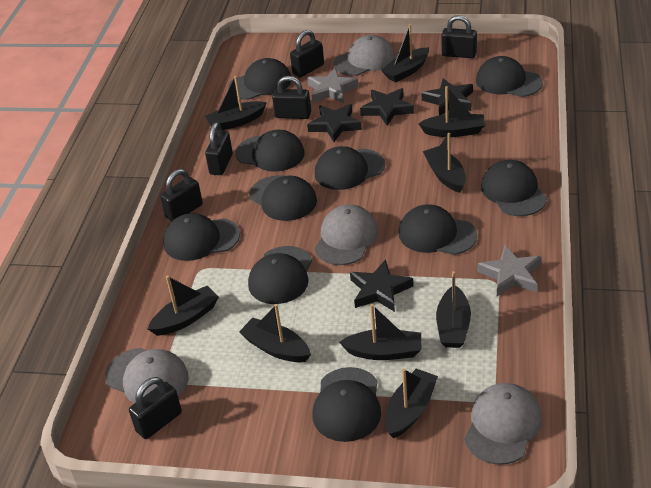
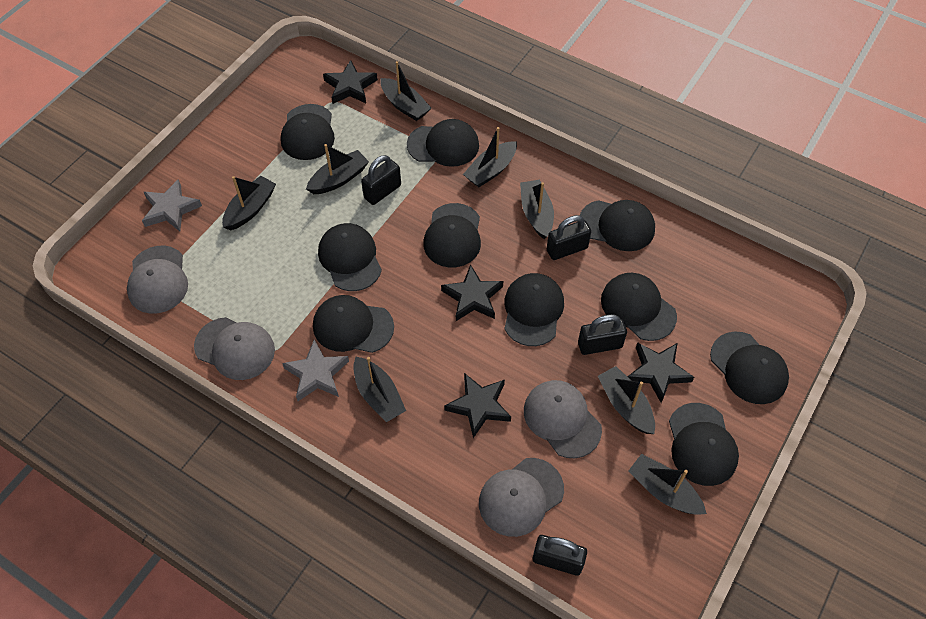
black boat: 9 -> 8
black padlock: 6 -> 4

